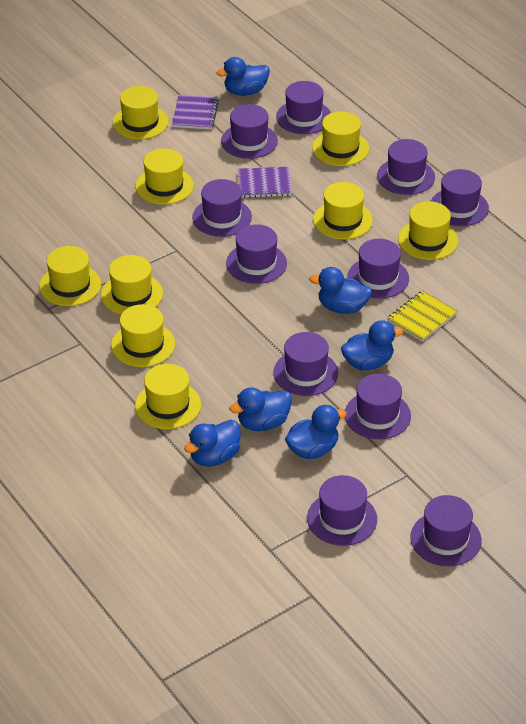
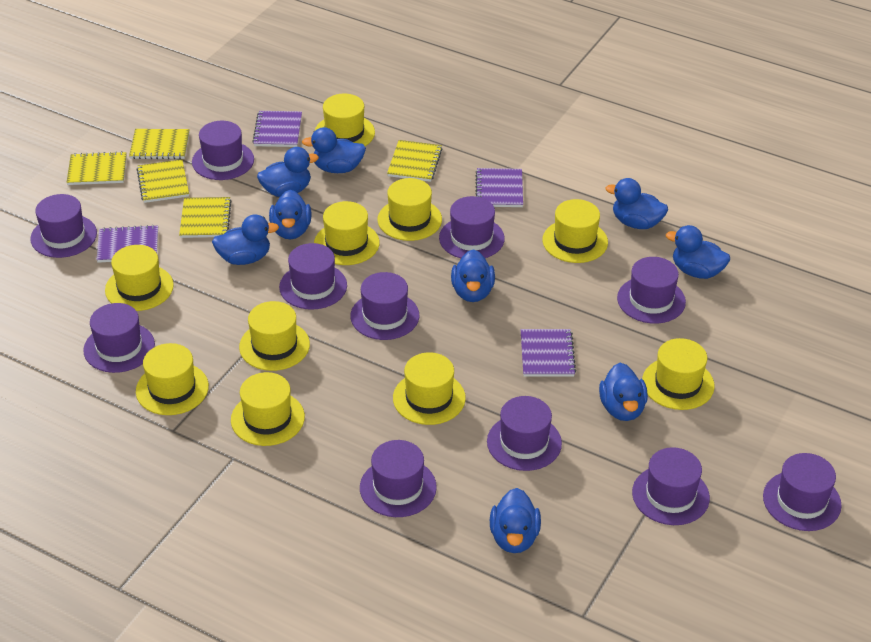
blue duck: 6 -> 9
purple notebook: 2 -> 4
yellow hat: 9 -> 10
yellow notebook: 1 -> 5

